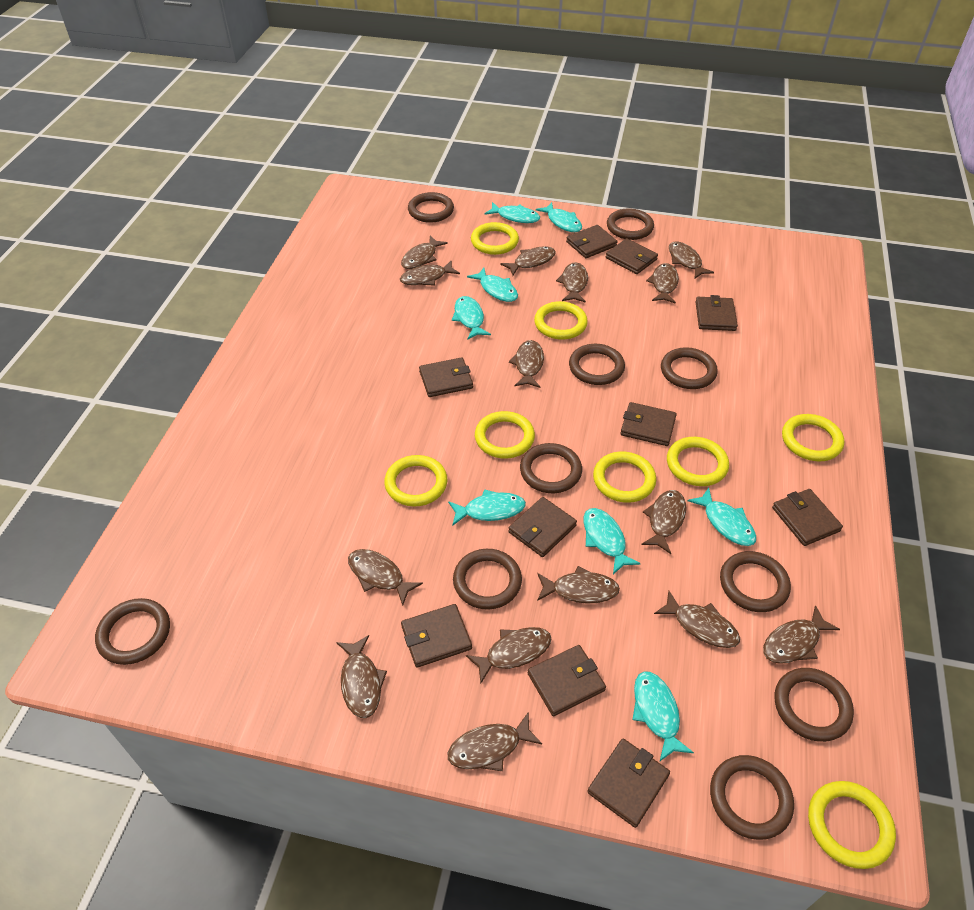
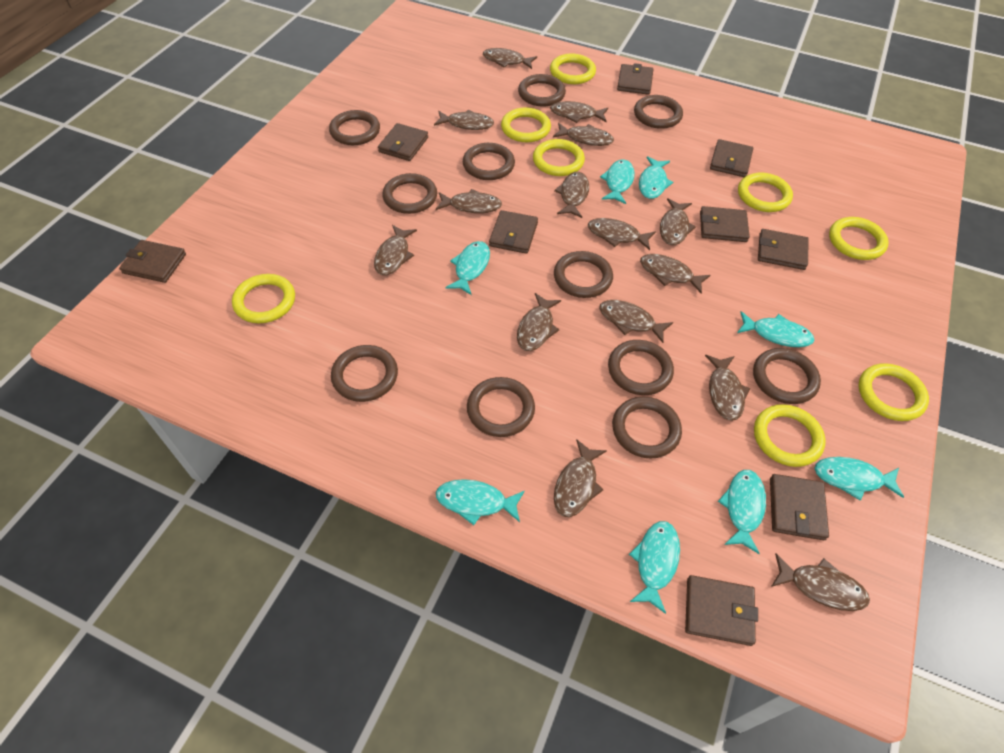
brown ring: 10 -> 11
brown wallet: 10 -> 9

